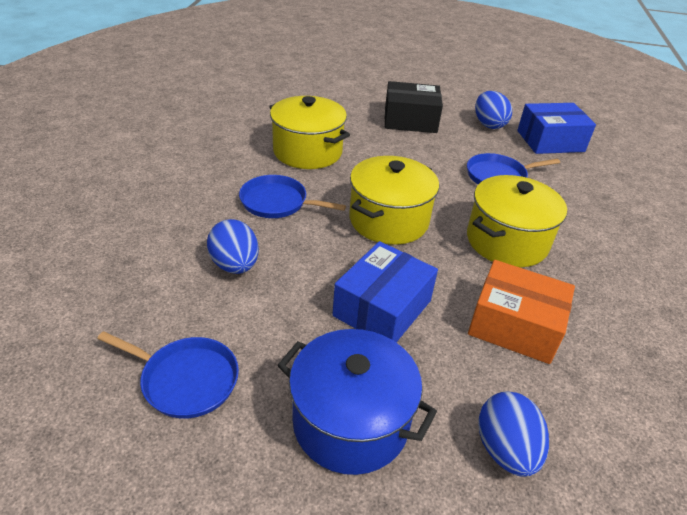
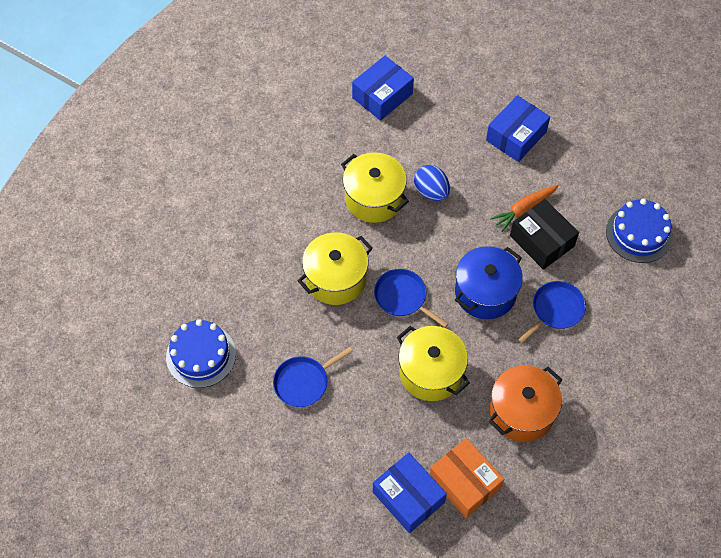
blue box: 2 -> 3
blue cake: 0 -> 2
blue egg: 3 -> 1
orange carrot: 0 -> 1
orange pot: 0 -> 1

